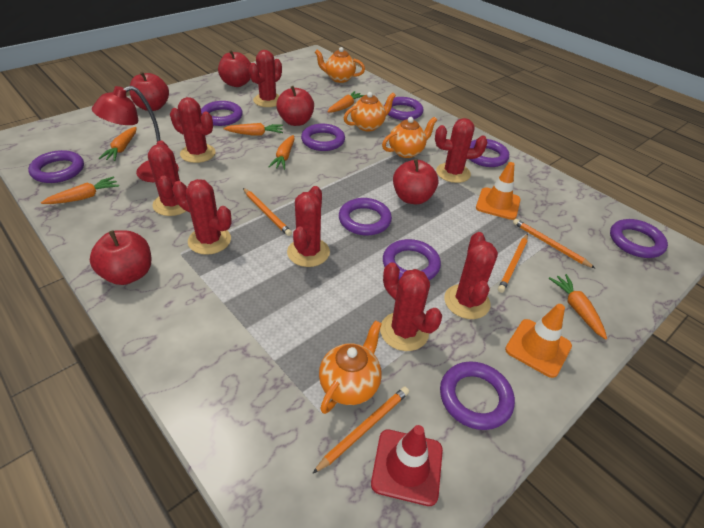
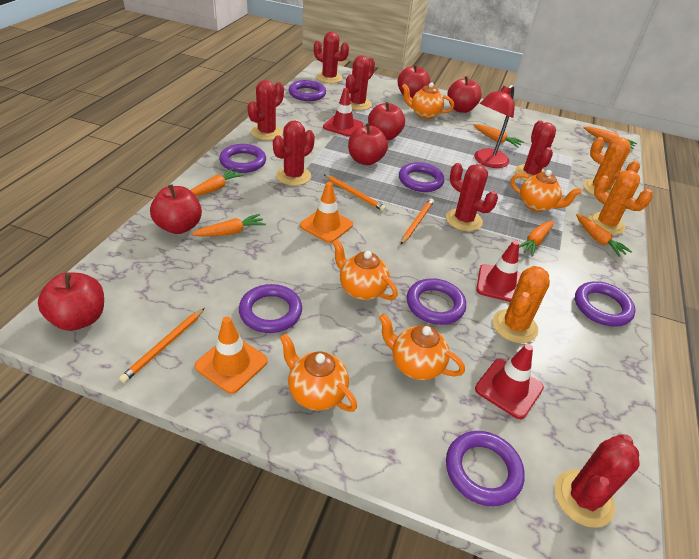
orange cactus: 0 -> 3
orange pencil: 4 -> 3
orange teapot: 4 -> 5
purple ring: 9 -> 7
red apple: 5 -> 6
red cactus: 8 -> 7
red traffic cone: 1 -> 3

